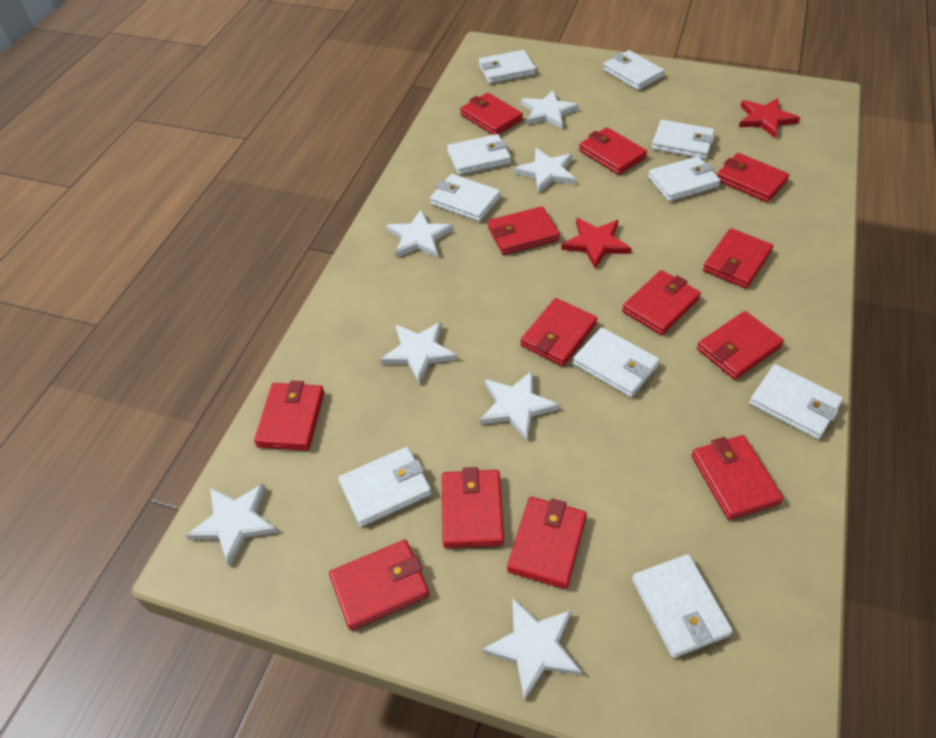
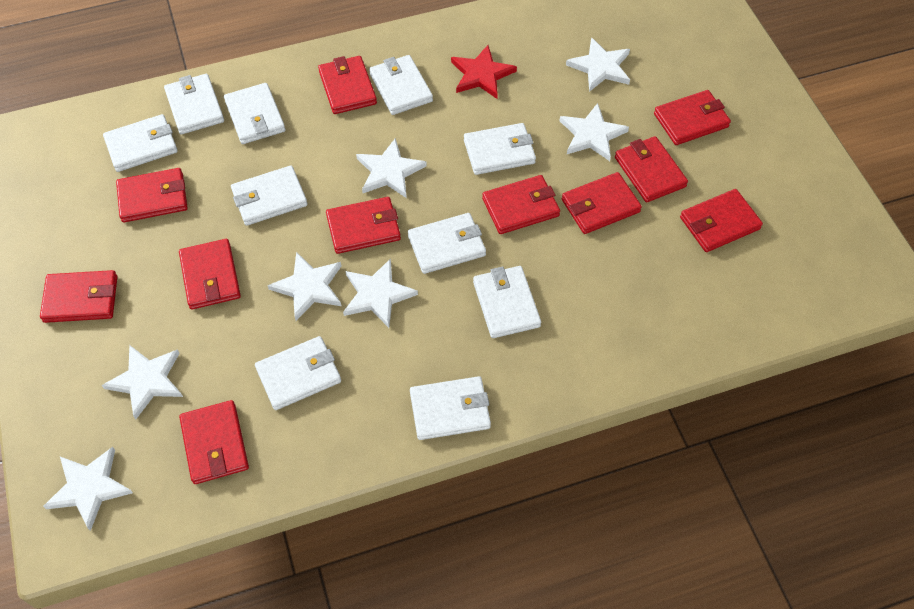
red star: 2 -> 1
red wallet: 13 -> 11

